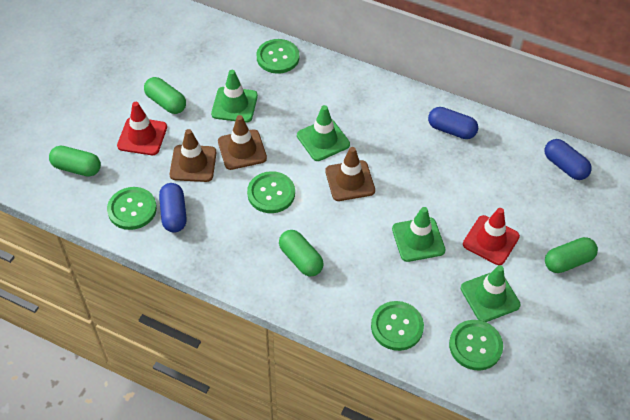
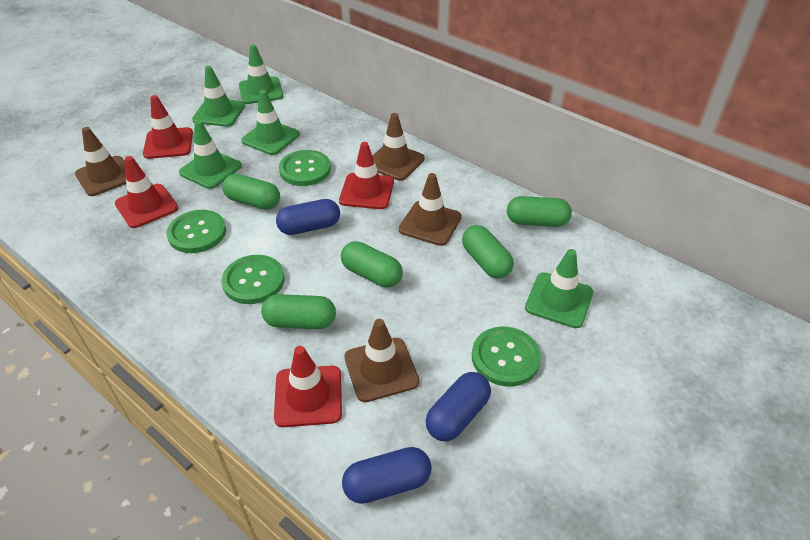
brown traffic cone: 3 -> 4
green button: 5 -> 4
green capsule: 4 -> 5
green traffic cone: 4 -> 5
red traffic cone: 2 -> 4

